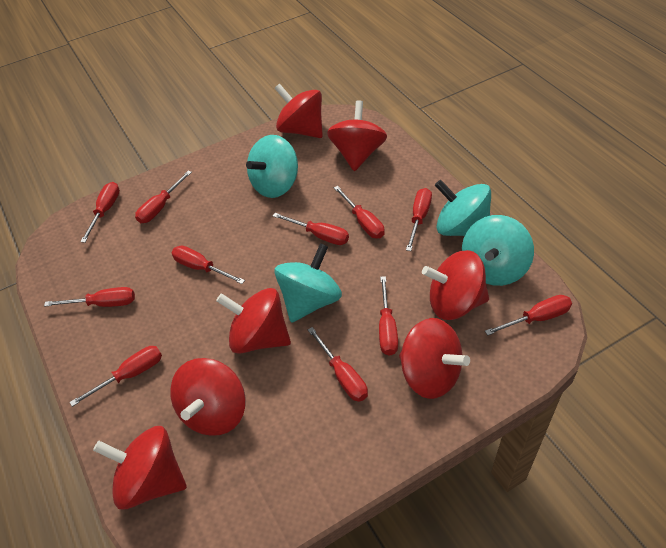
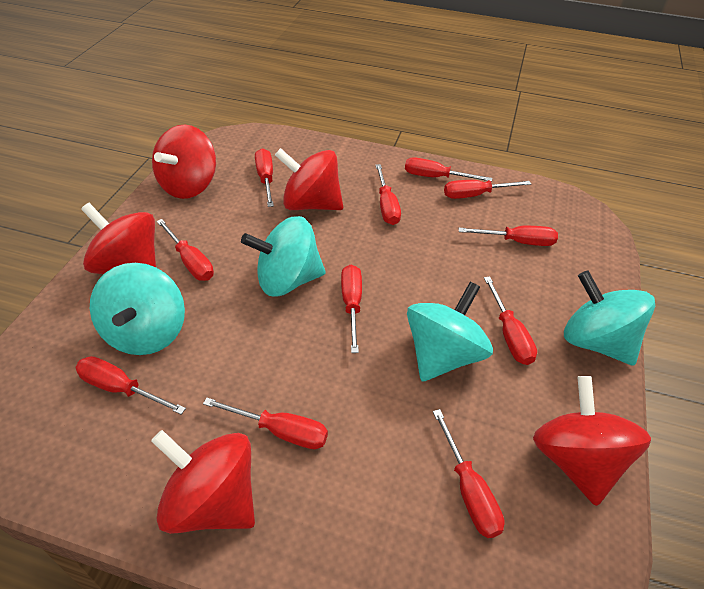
red spinning top: 7 -> 5

